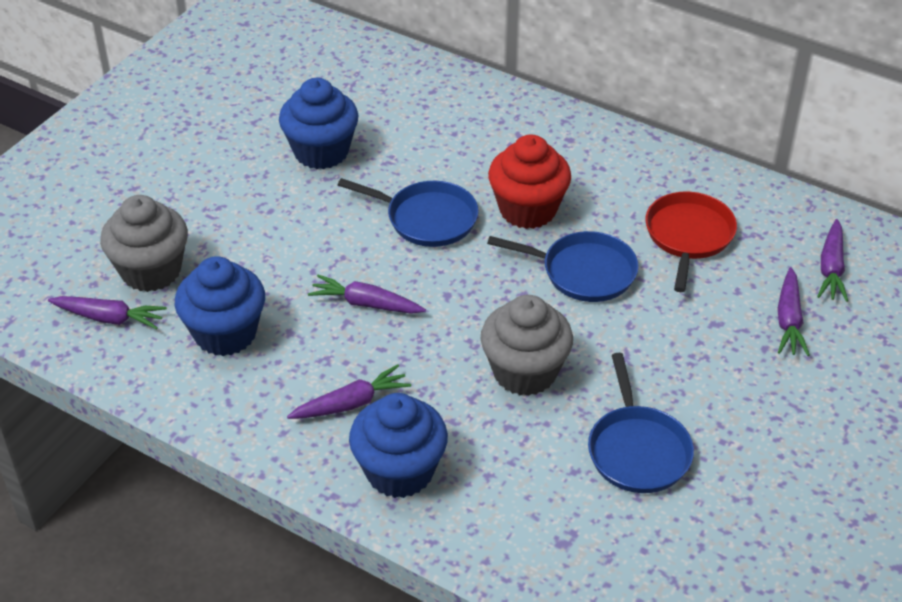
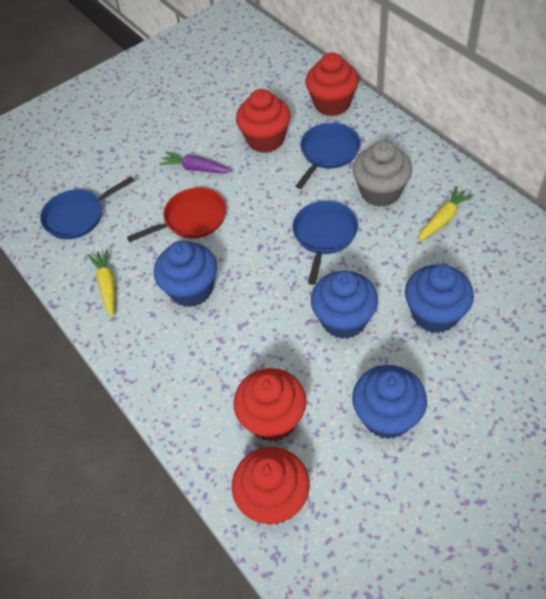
blue cupcake: 3 -> 4
grey cupcake: 2 -> 1
purple carrot: 5 -> 1
red cupcake: 1 -> 4
yellow carrot: 0 -> 2

